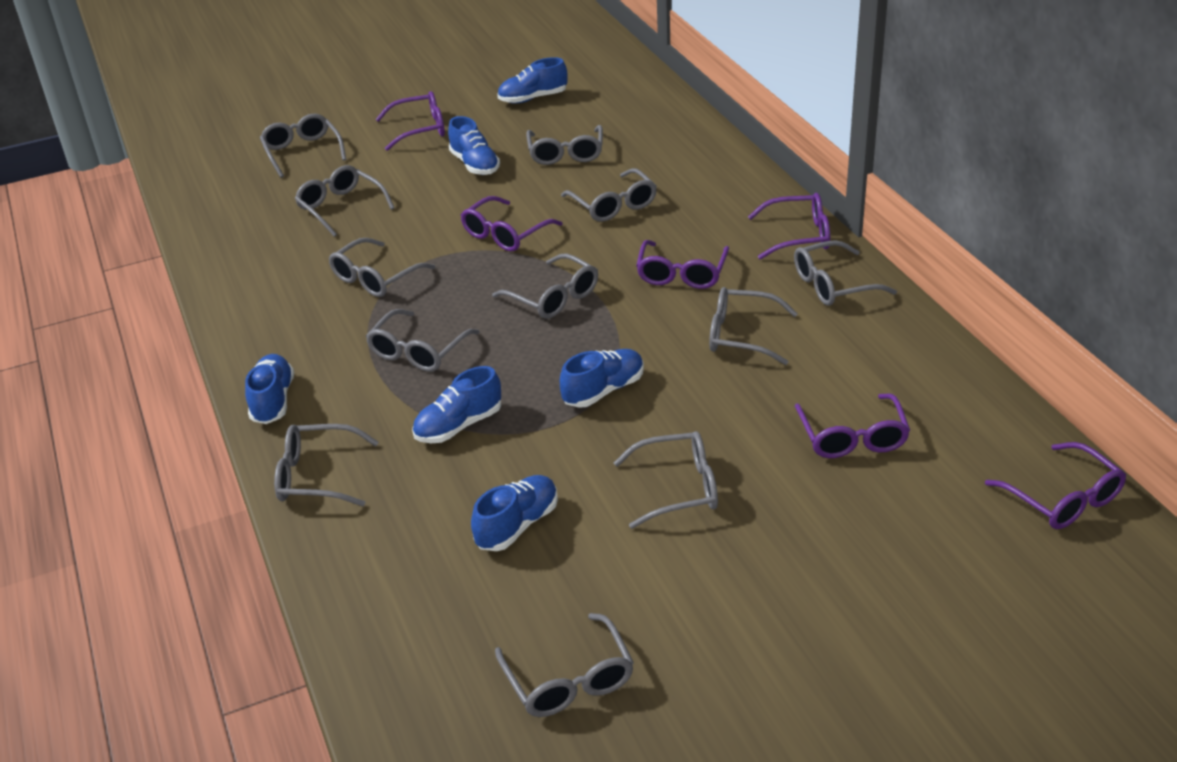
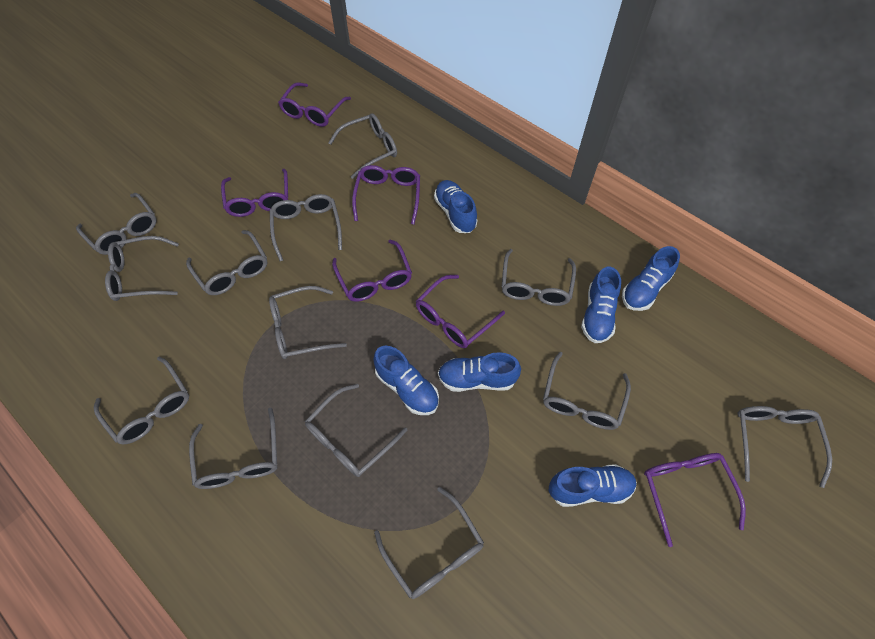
grey glasses: 12 -> 13

